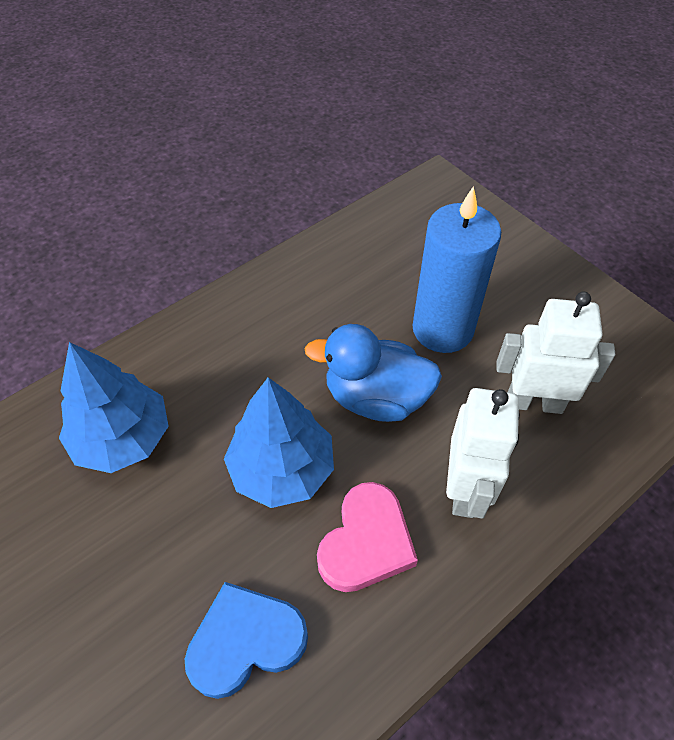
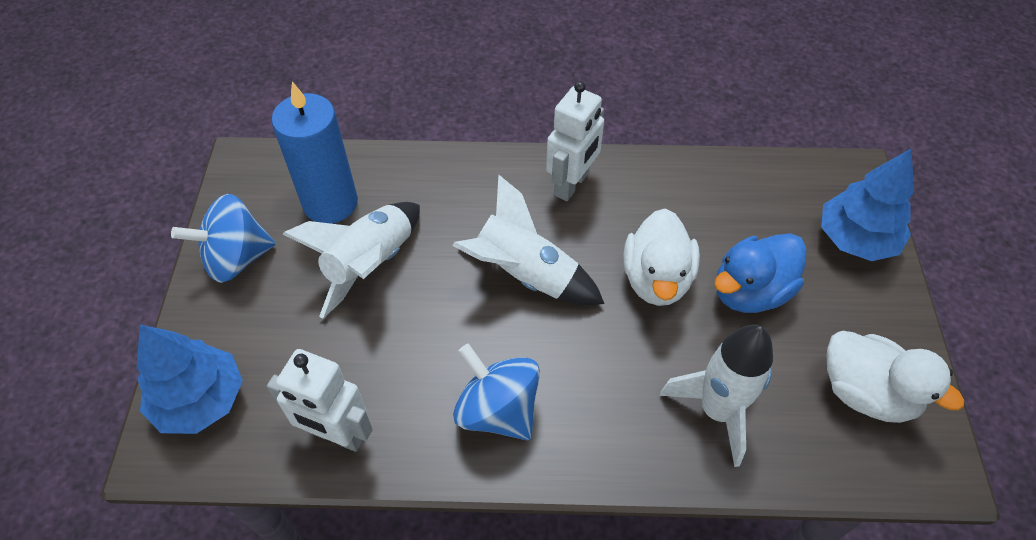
blue heart: 1 -> 0
blue spinning top: 0 -> 2
pink heart: 1 -> 0
white duck: 0 -> 2
white rocket: 0 -> 3

